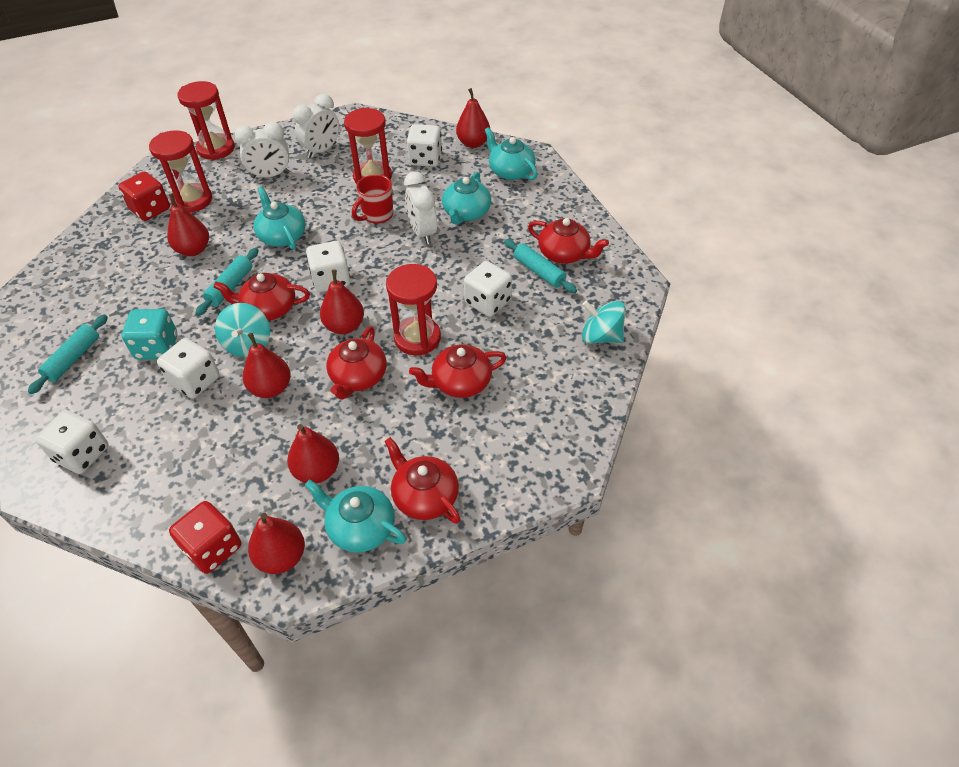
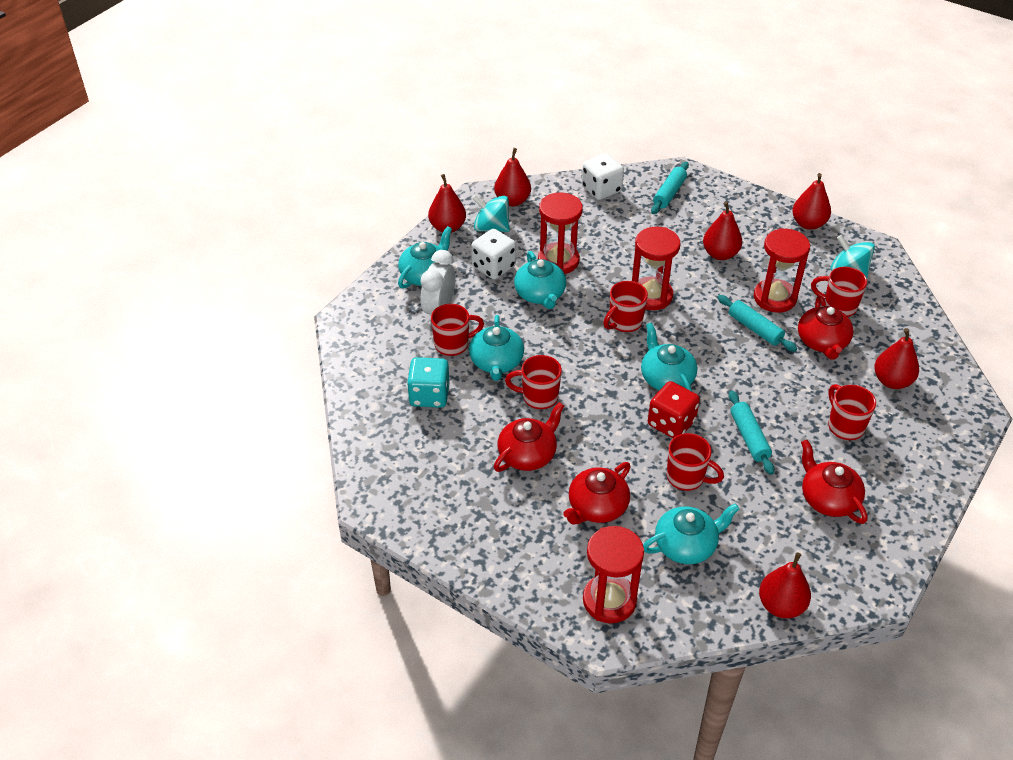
red dice: 2 -> 1
red mug: 1 -> 6
red teapot: 5 -> 4
turquoise teapot: 4 -> 5
white clock: 3 -> 1
white dice: 5 -> 2

